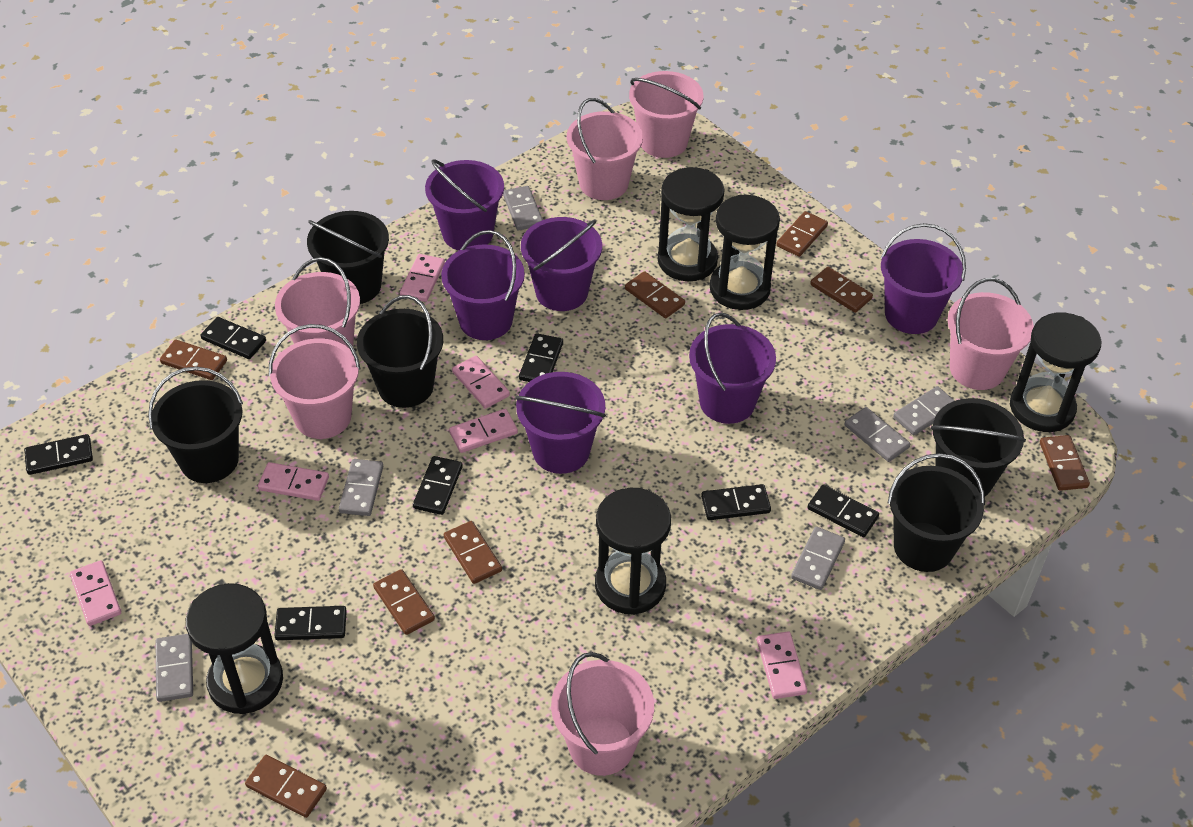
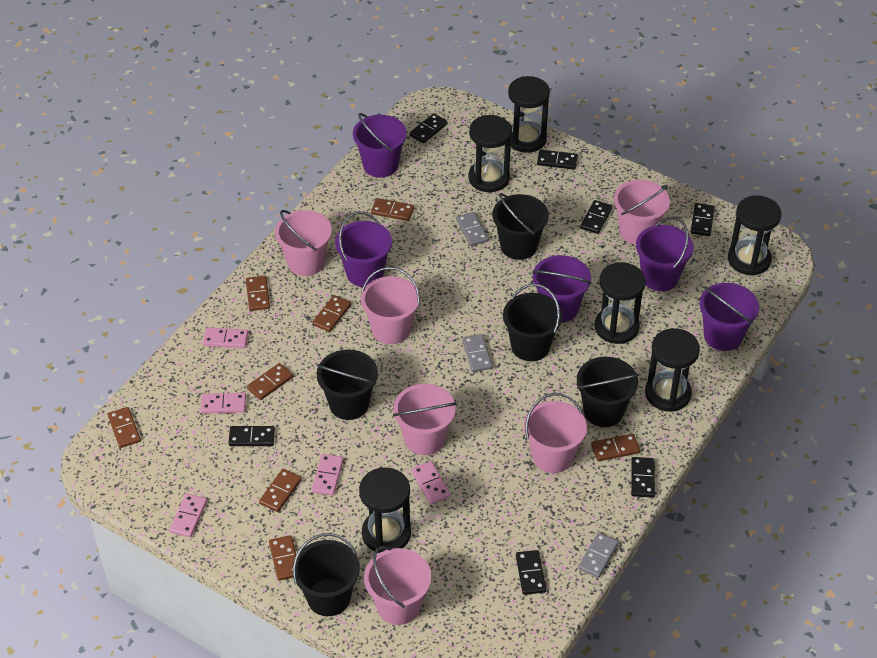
black hourglass: 5 -> 6
grey domino: 6 -> 3
pink domino: 6 -> 5
purple bucket: 6 -> 5

